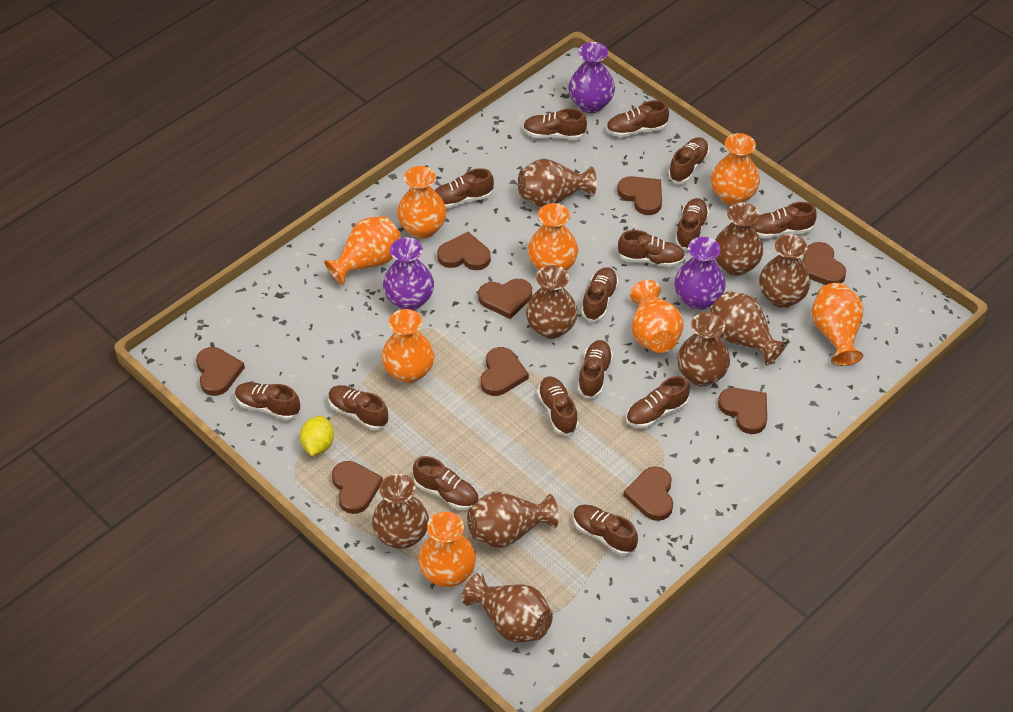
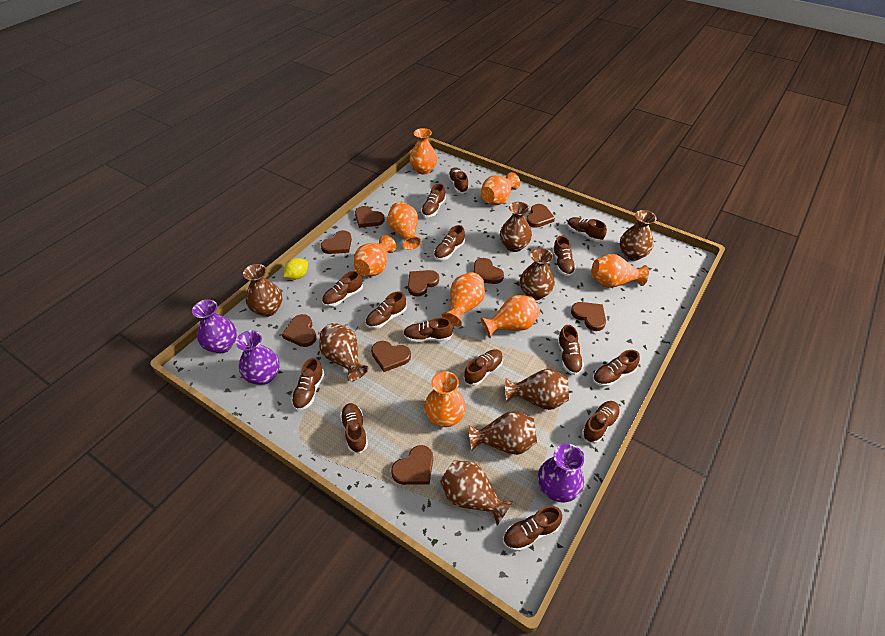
brown vase: 9 -> 8

